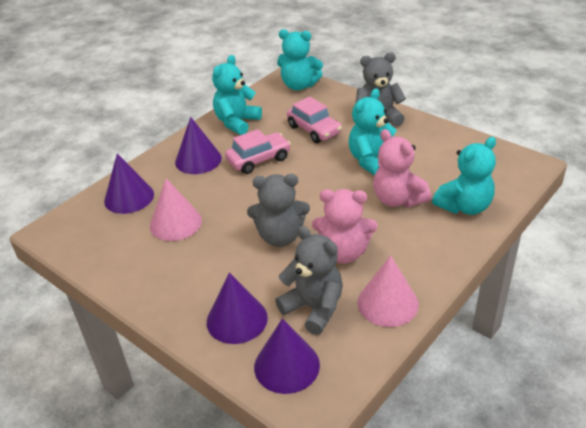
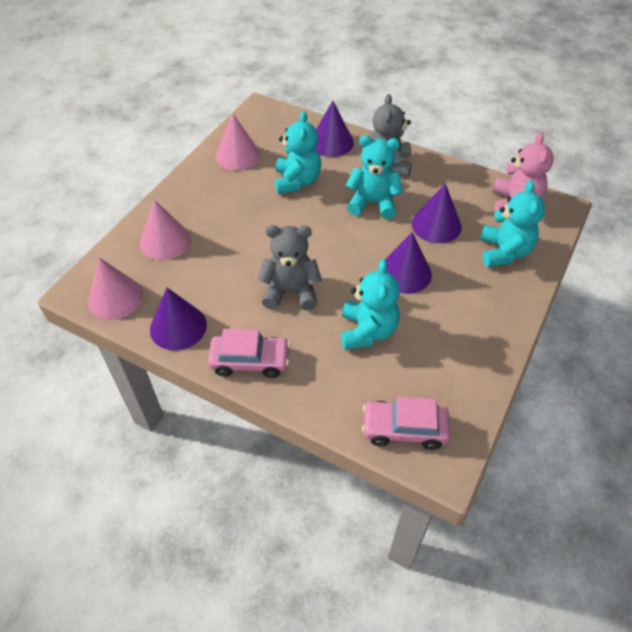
grey teddy bear: 3 -> 2
pink cone: 2 -> 3
pink teddy bear: 2 -> 1

